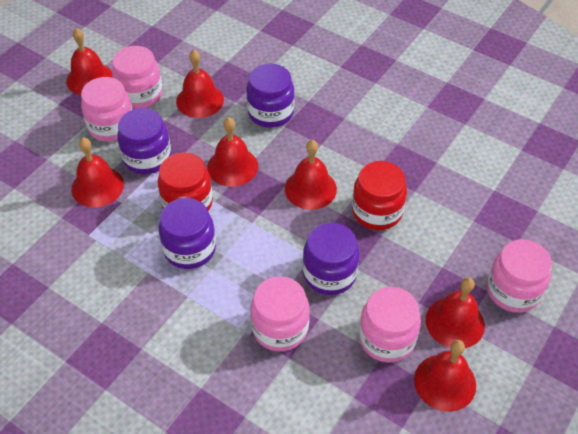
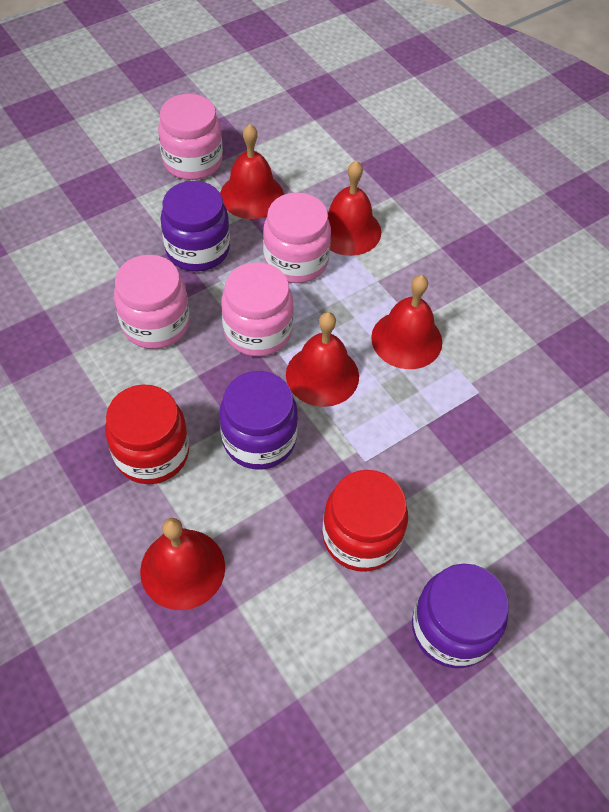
pink jar: 5 -> 4
purple jar: 4 -> 3
red bell: 7 -> 5

